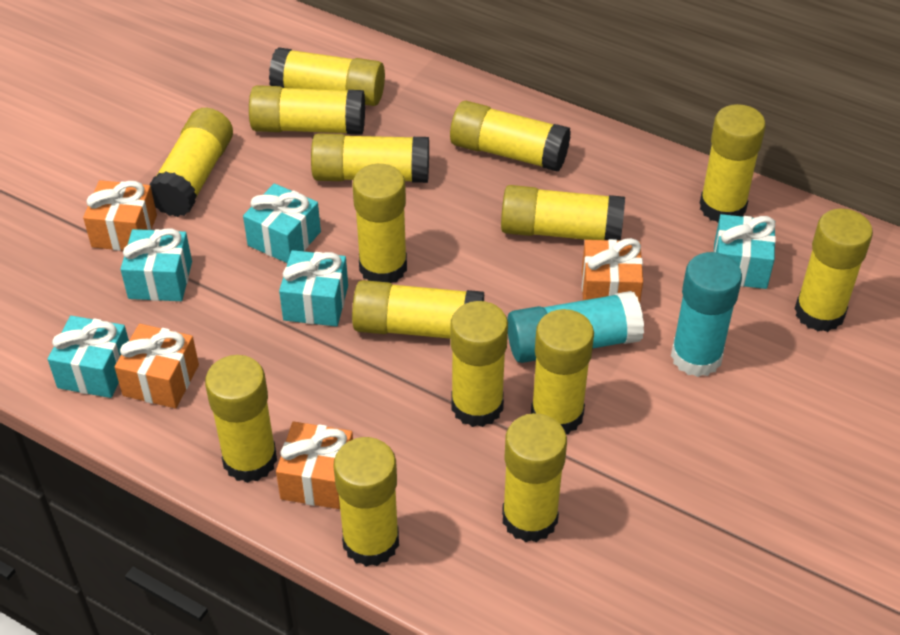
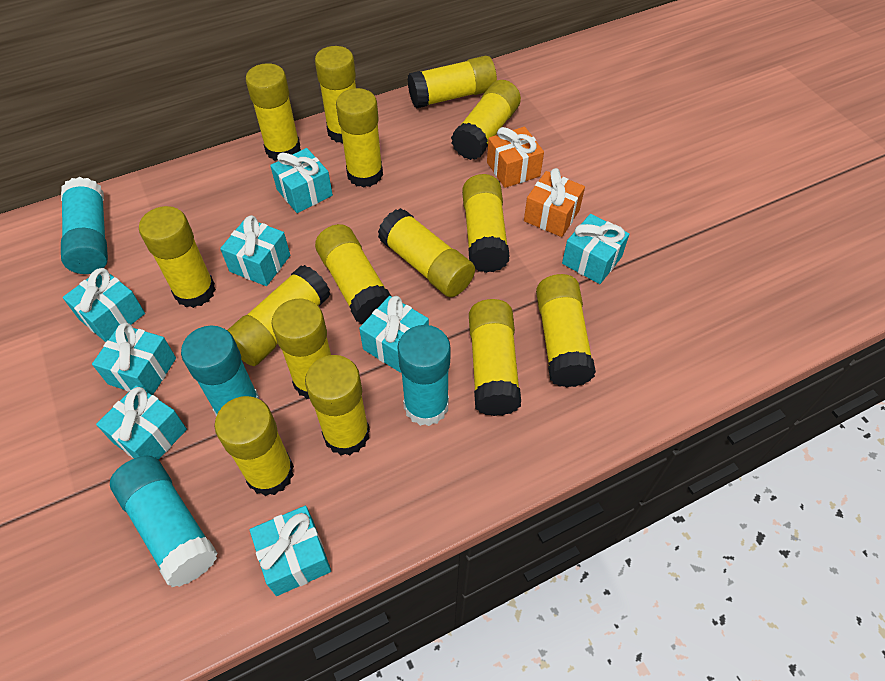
orange gift: 4 -> 2
turquoise gift: 5 -> 8
turquoise glue stick: 2 -> 4

